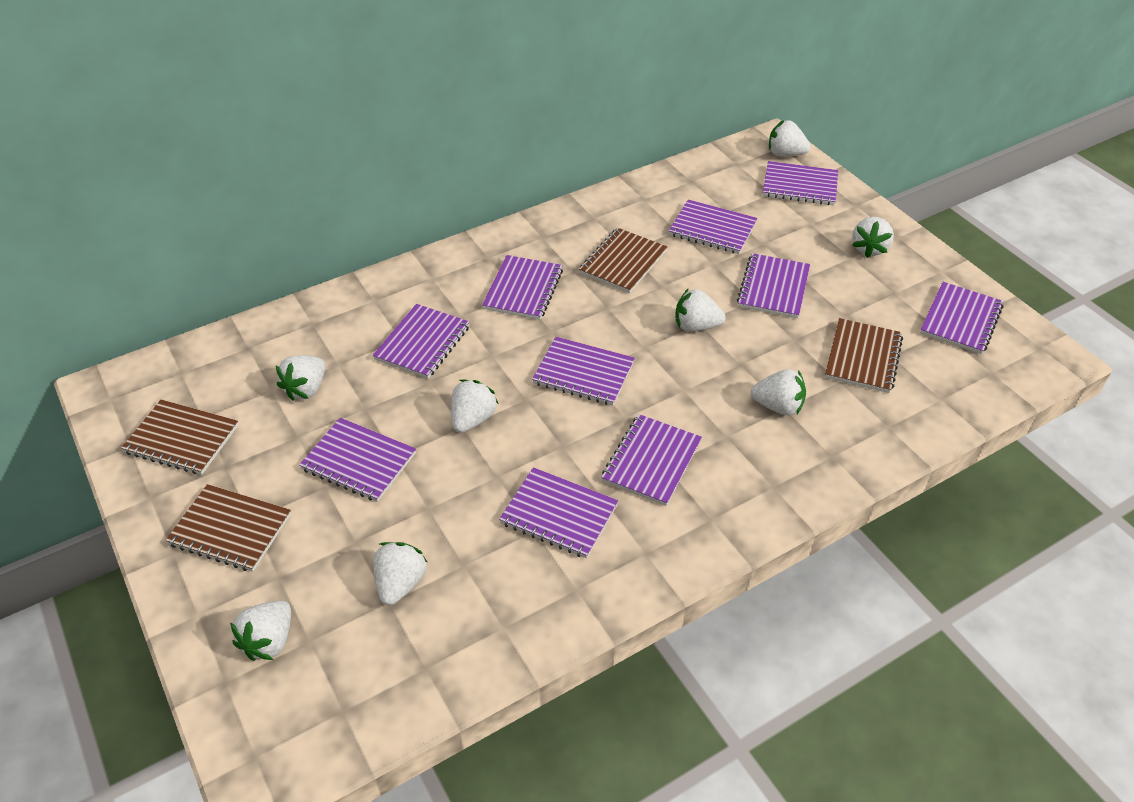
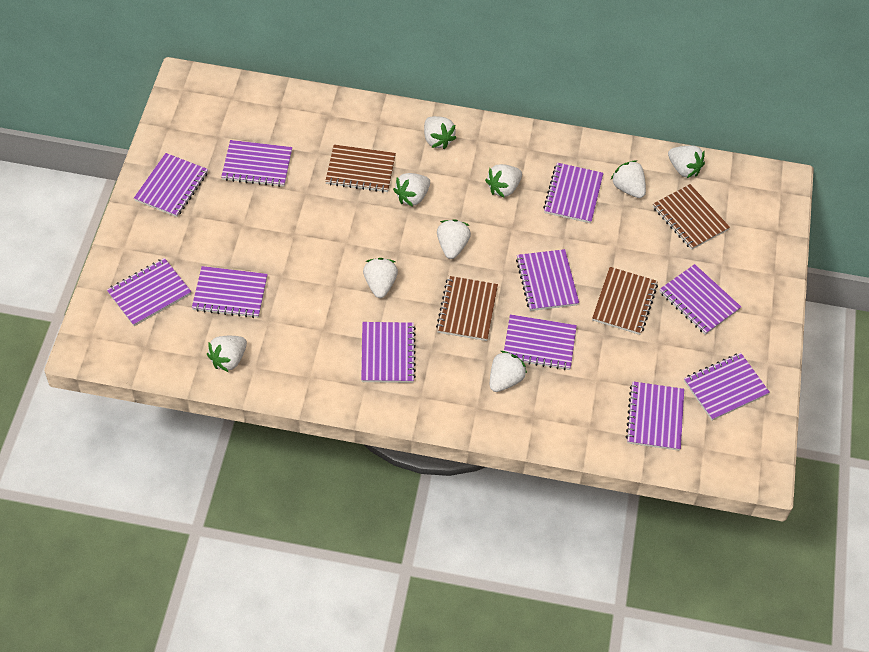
purple notebook: 10 -> 11
white strawberry: 8 -> 9

